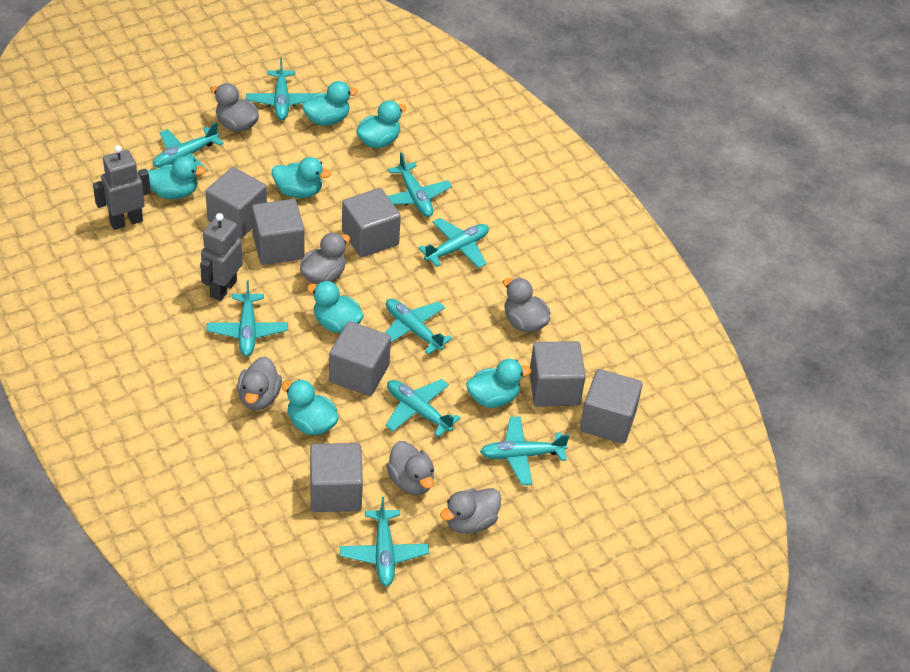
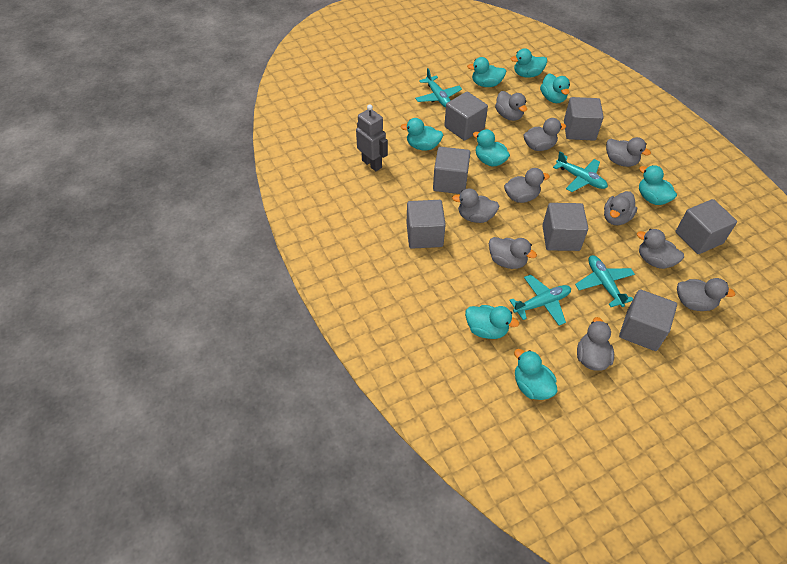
grey duck: 6 -> 10
grey robot: 2 -> 1
turquoise duck: 7 -> 8
turquoise plane: 9 -> 4

